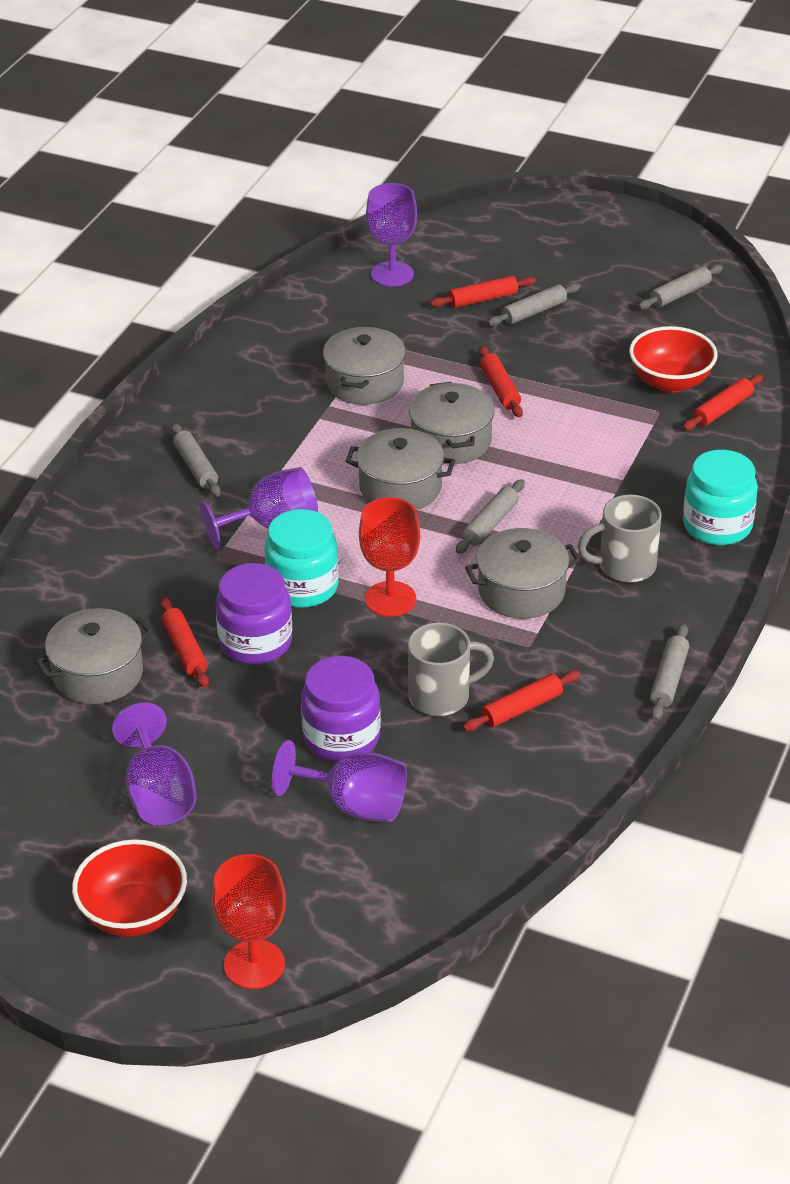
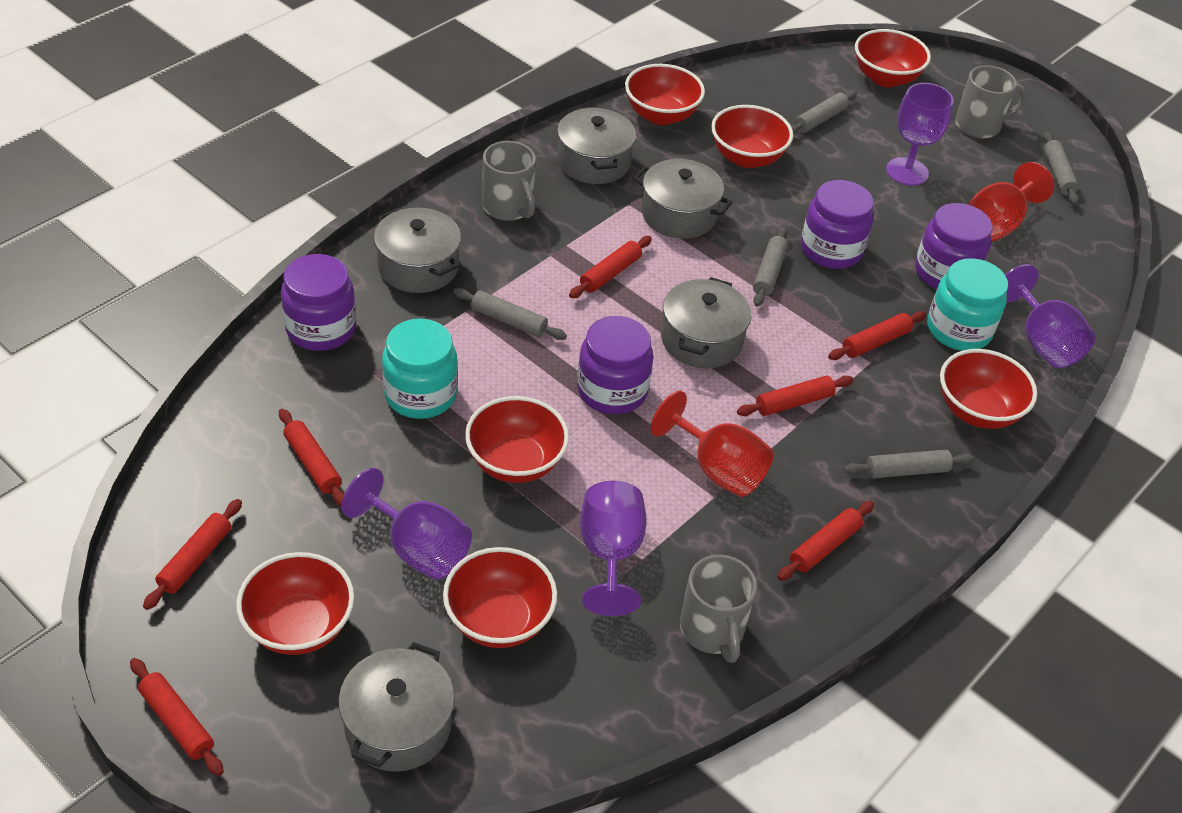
grey mug: 2 -> 3
purple jar: 2 -> 4
red bowl: 2 -> 7
red rolling pin: 5 -> 7

